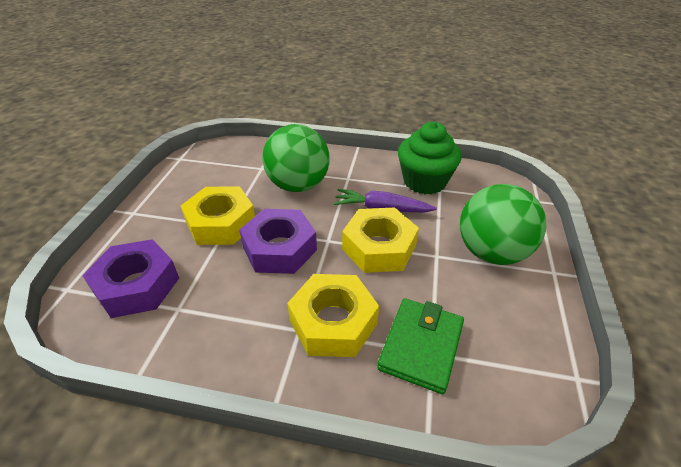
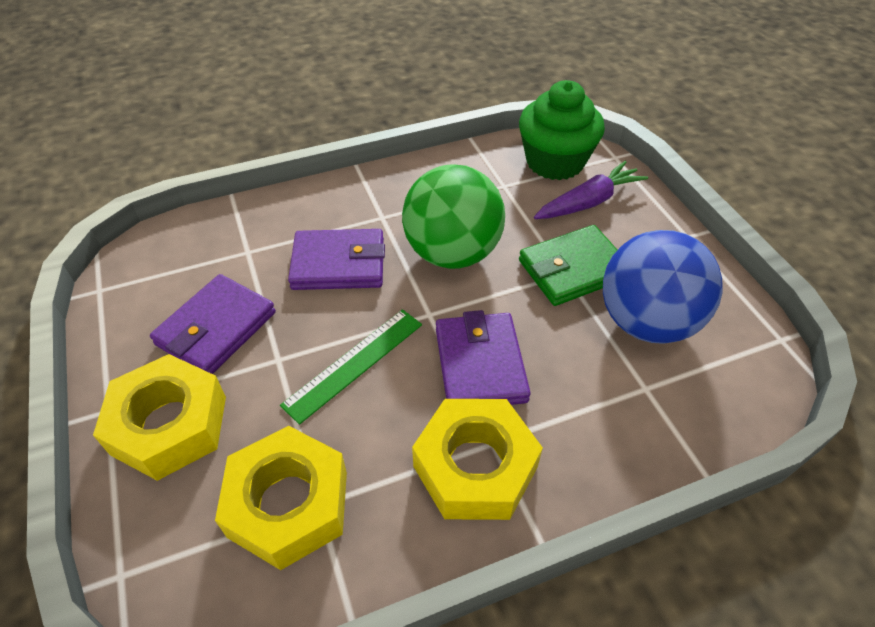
blue ball: 0 -> 1
green ball: 2 -> 1
green ruler: 0 -> 1
purple nut: 2 -> 0
purple wallet: 0 -> 3

